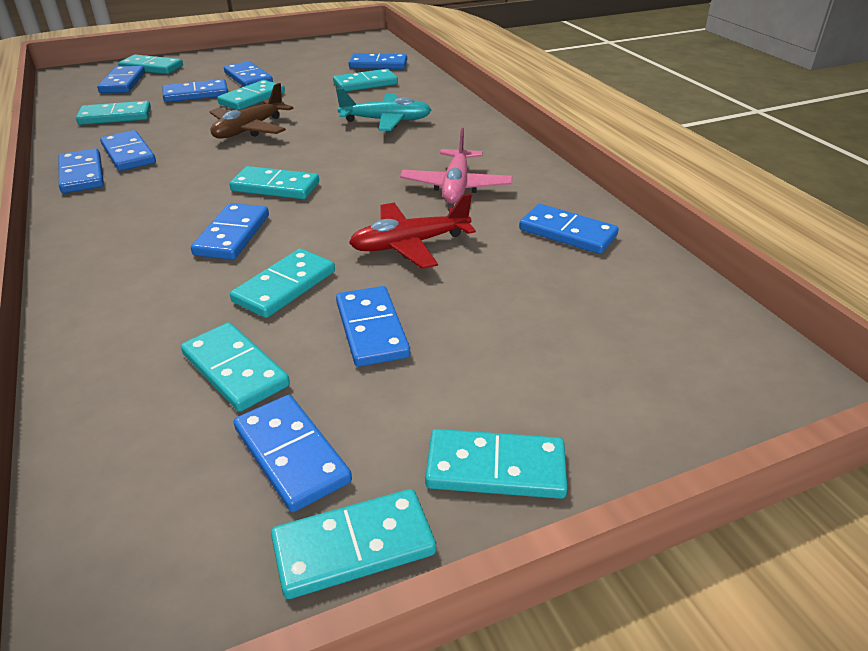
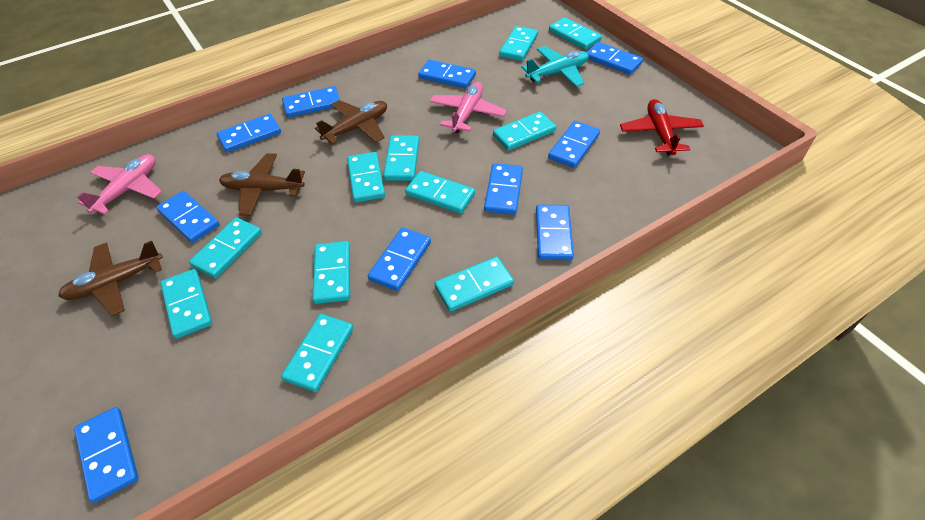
brown plane: 1 -> 3
pink plane: 1 -> 2
turquoise domino: 9 -> 11

